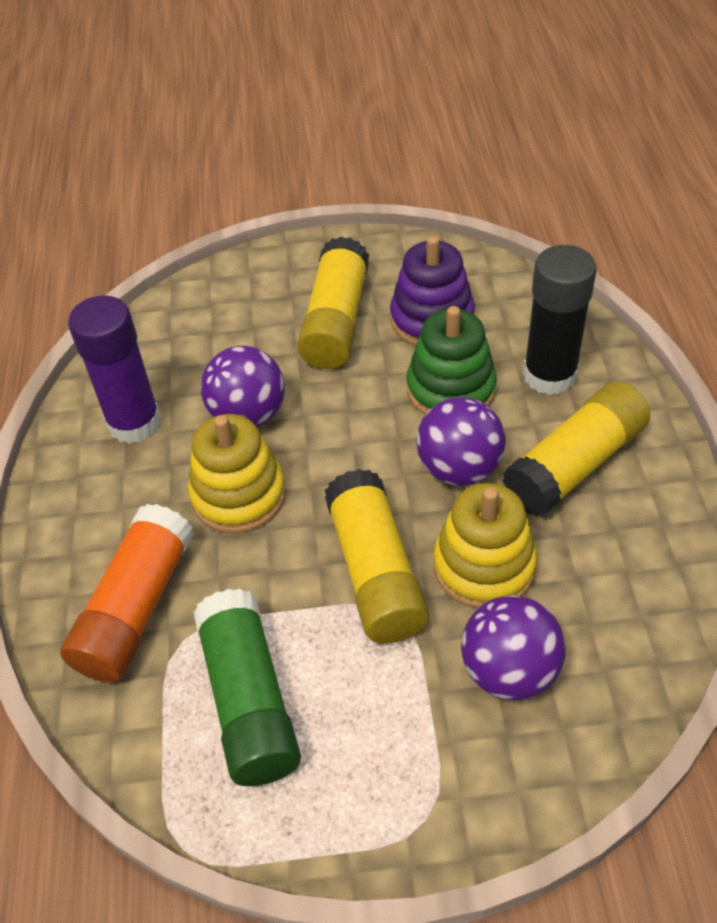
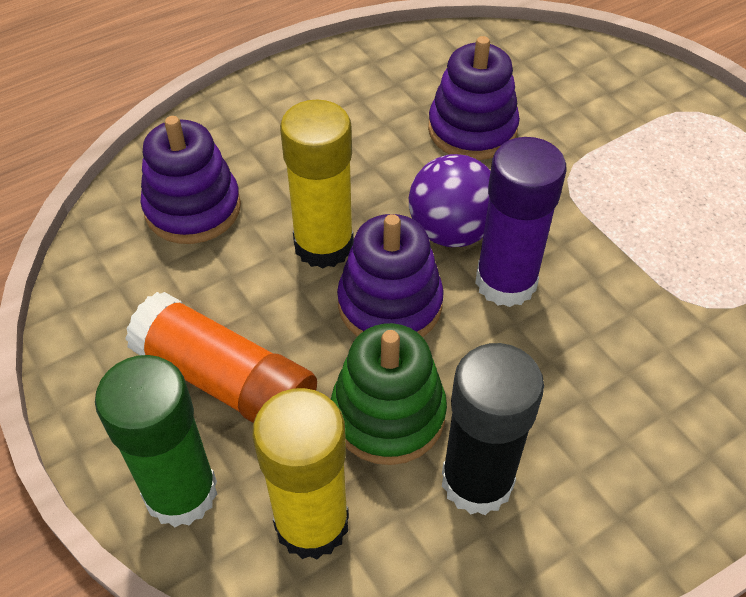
purple ball: 3 -> 1
purple stacking toy: 1 -> 3
yellow glue stick: 3 -> 2
yellow stacking toy: 2 -> 0

